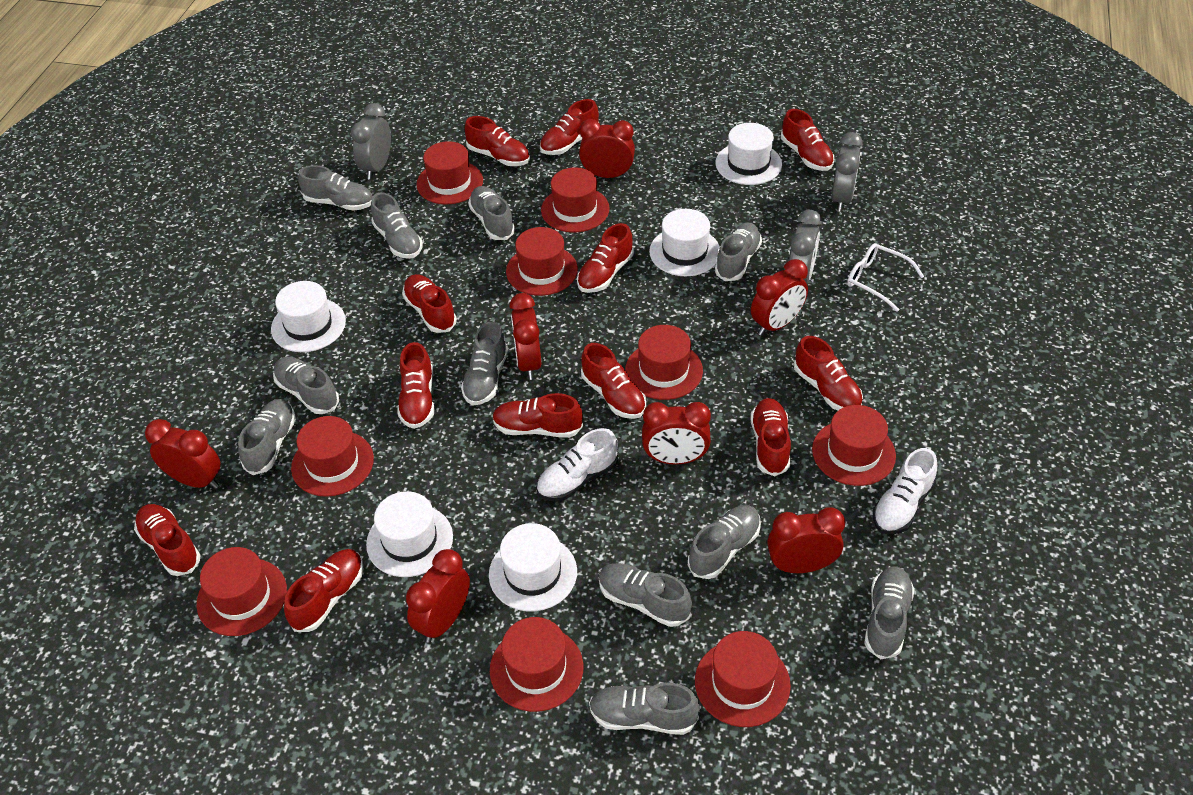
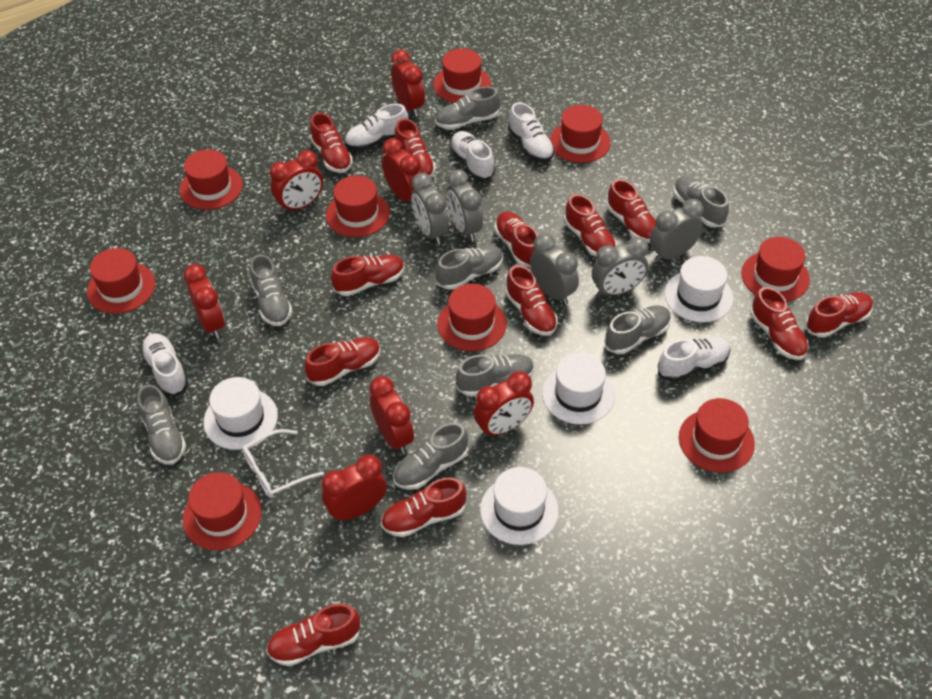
grey clock: 3 -> 5
grey shoe: 11 -> 8
white hat: 5 -> 4
white shoe: 2 -> 5

